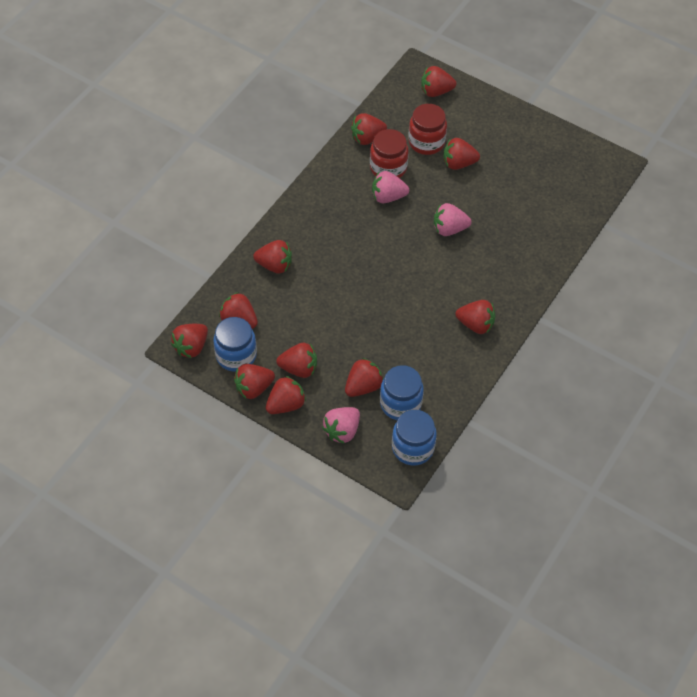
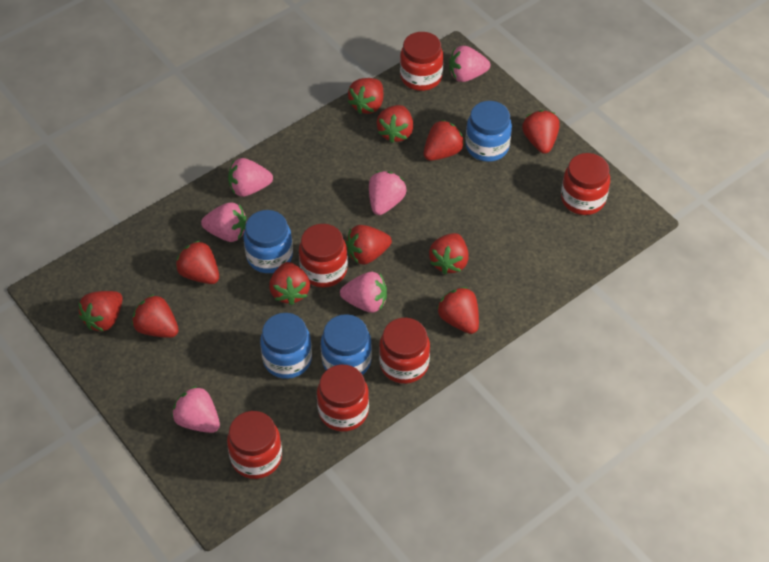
blue jar: 3 -> 4
pink strawberry: 3 -> 6
red jar: 2 -> 6

